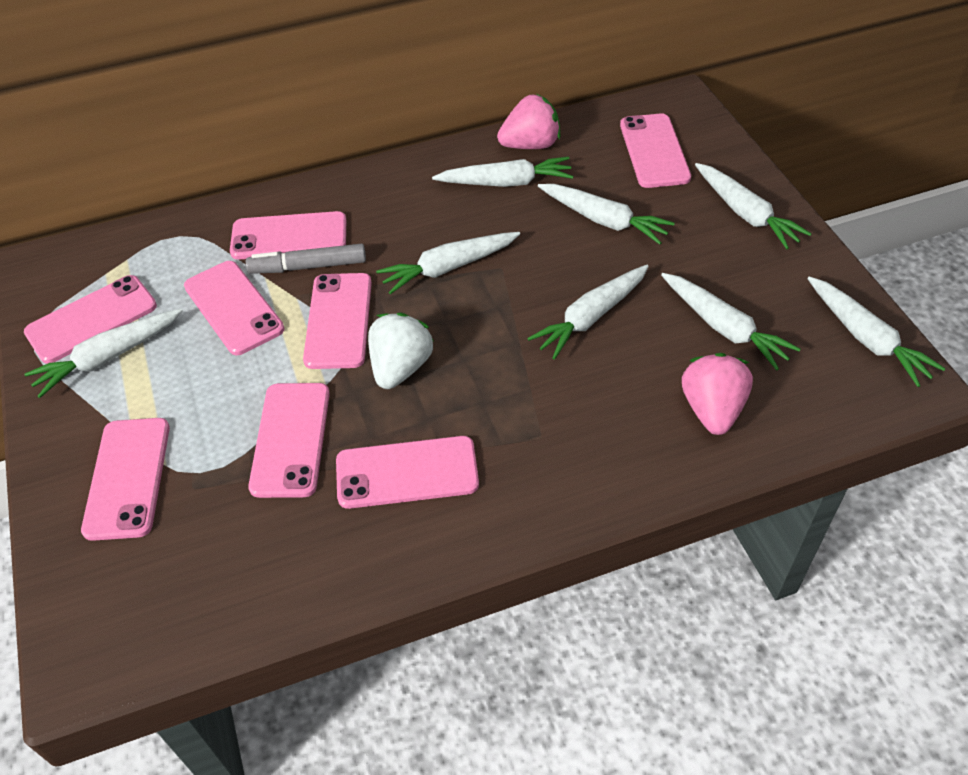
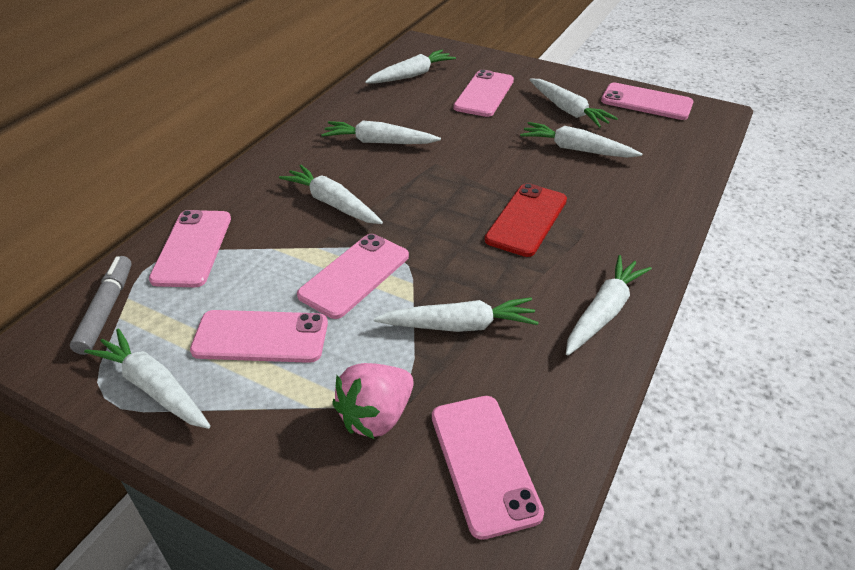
pink phone: 8 -> 6
pink strawberry: 2 -> 1
red phone: 0 -> 1
white strawberry: 1 -> 0

